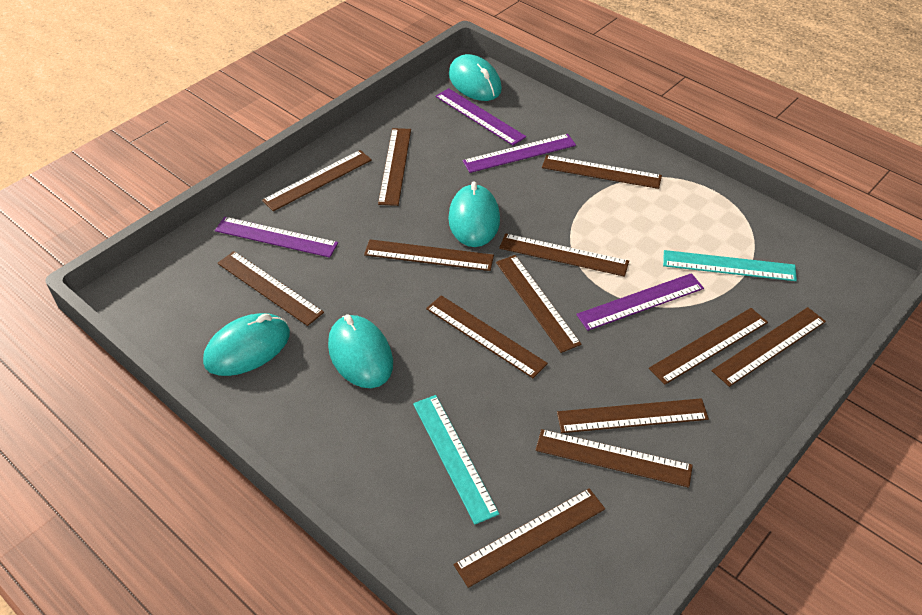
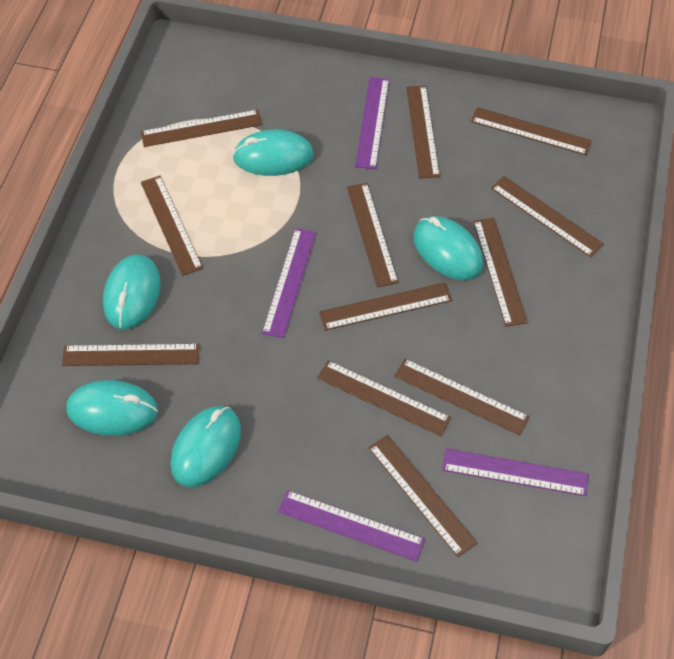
brown ruler: 13 -> 12
turquoise mouse: 4 -> 5
turquoise ruler: 2 -> 0

